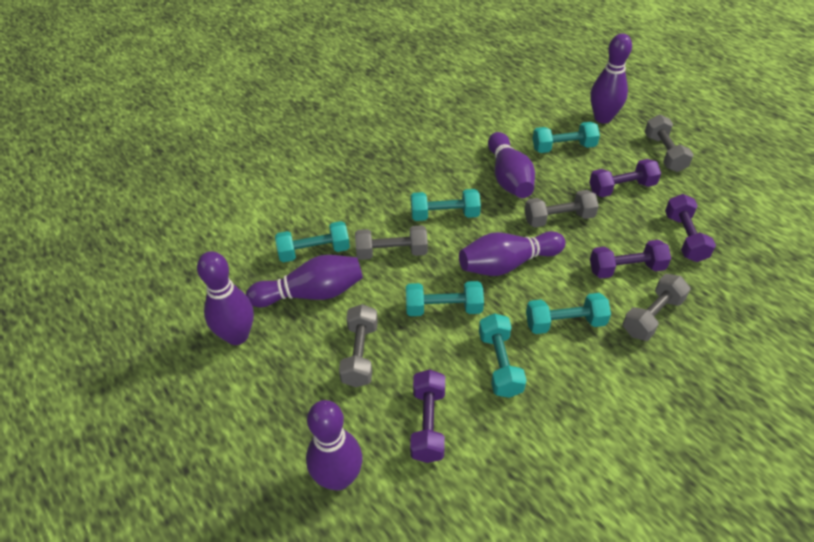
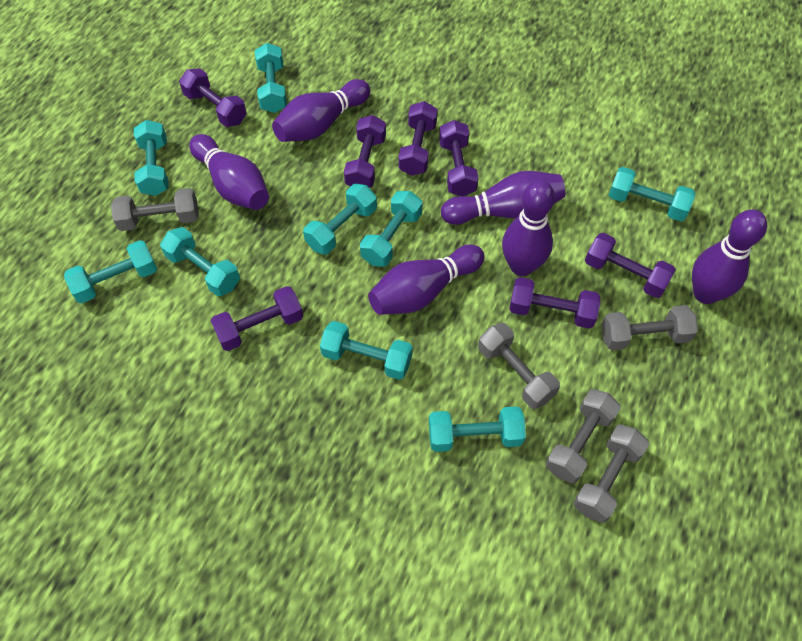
purple dumbbell: 4 -> 7
turquoise dumbbell: 6 -> 9

